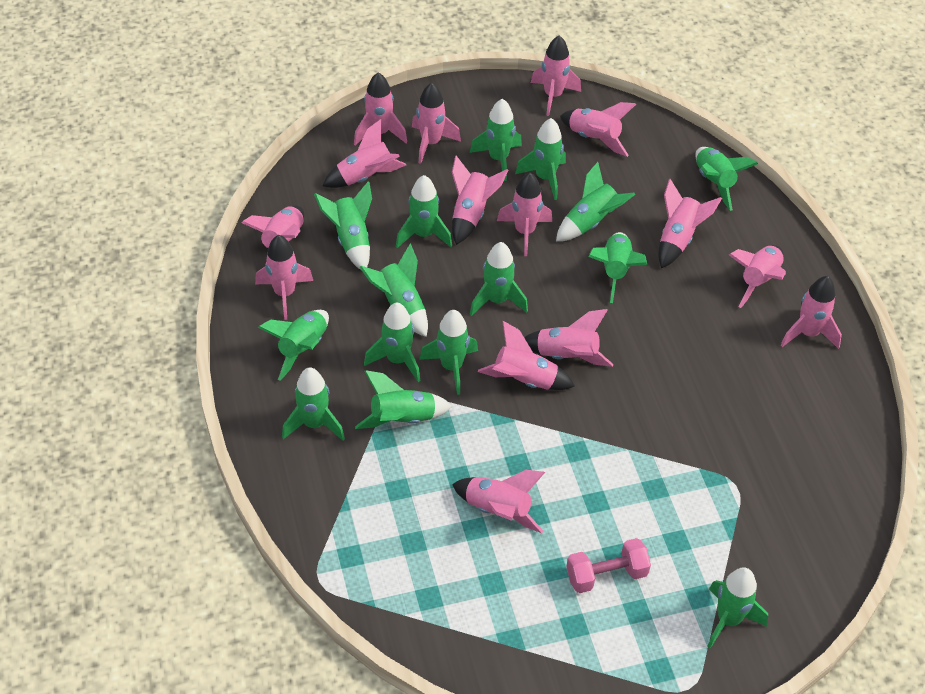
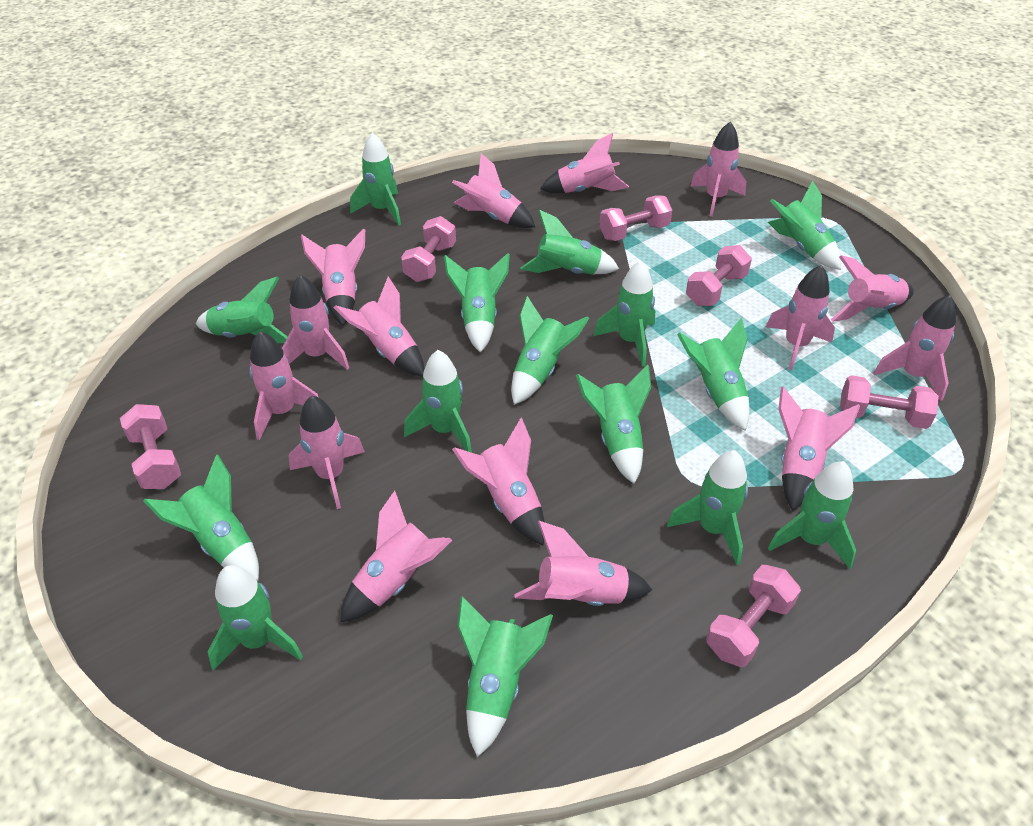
pink dumbbell: 1 -> 6

